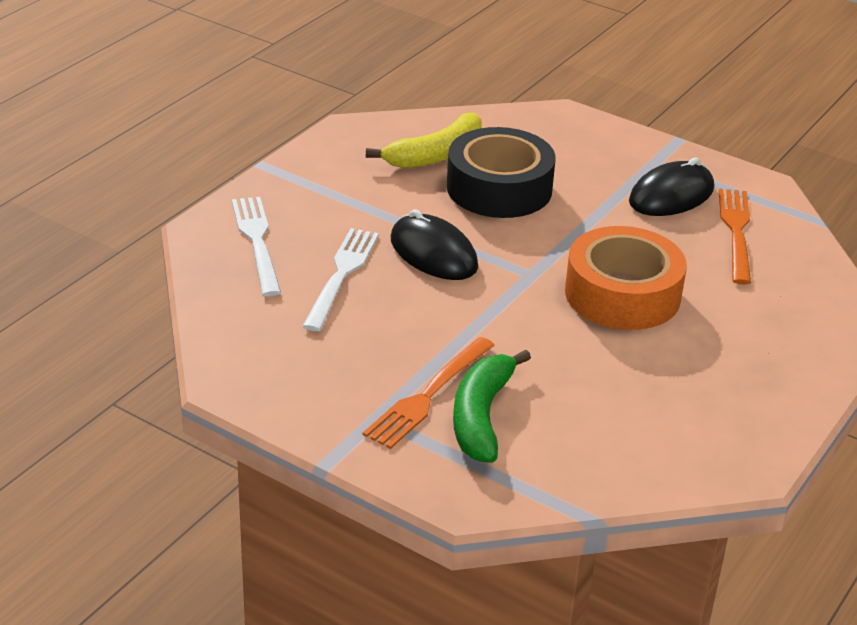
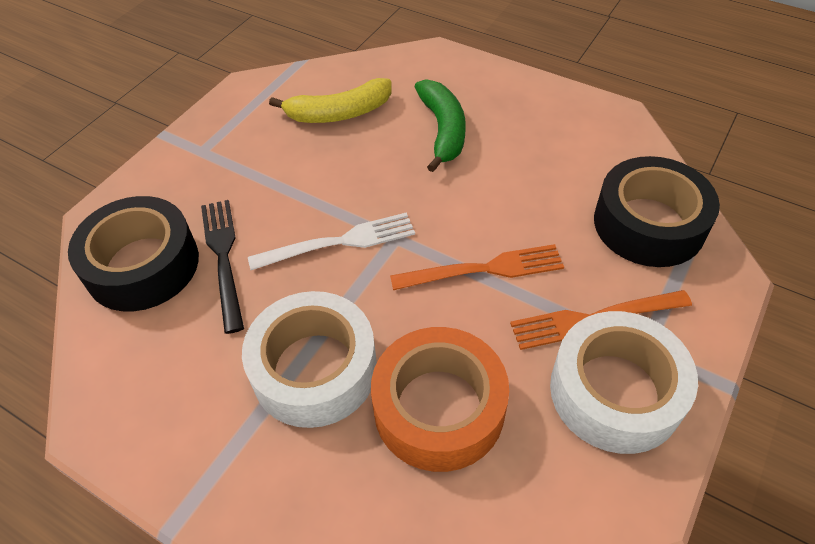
black fork: 0 -> 1
black mouse: 2 -> 0
black tape: 1 -> 2
white fork: 2 -> 1
white tape: 0 -> 2

